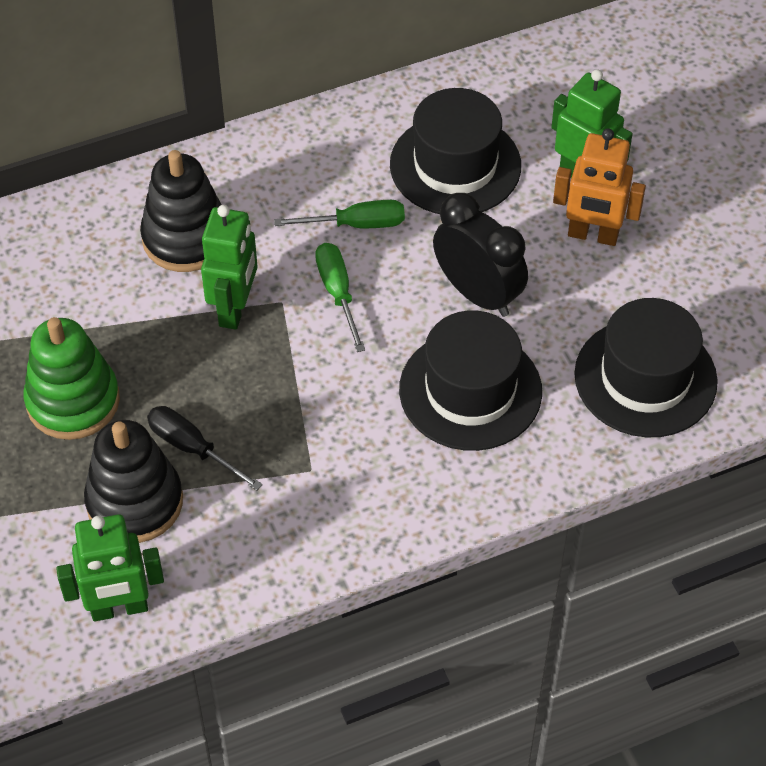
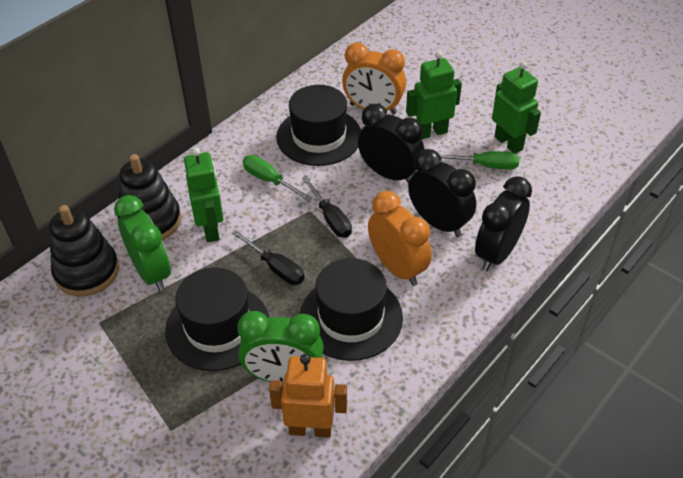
black clock: 1 -> 3
black screwdriver: 1 -> 2
green clock: 0 -> 2
green stacking toy: 1 -> 0
orange clock: 0 -> 2

